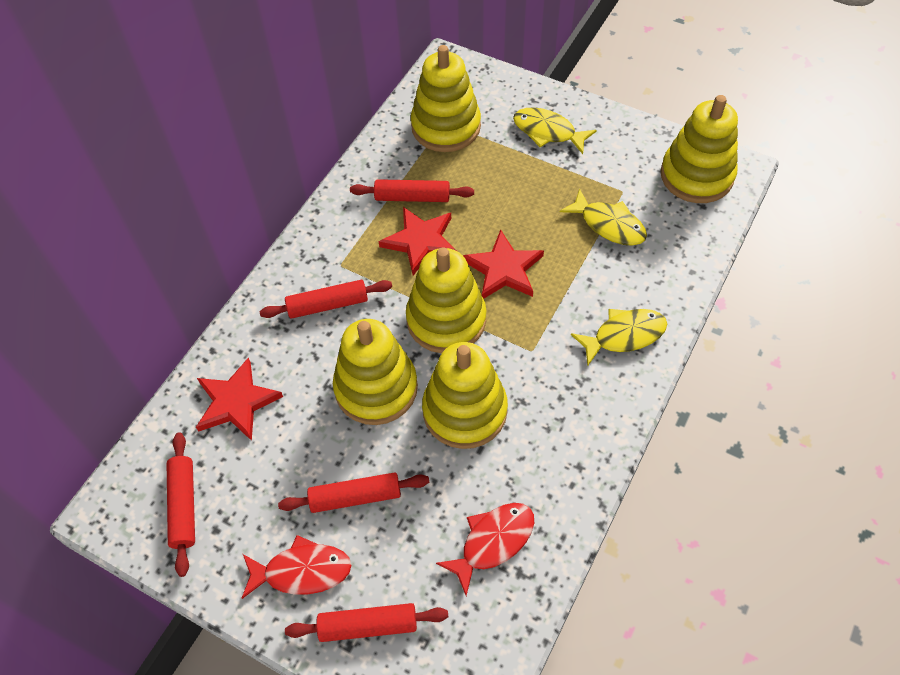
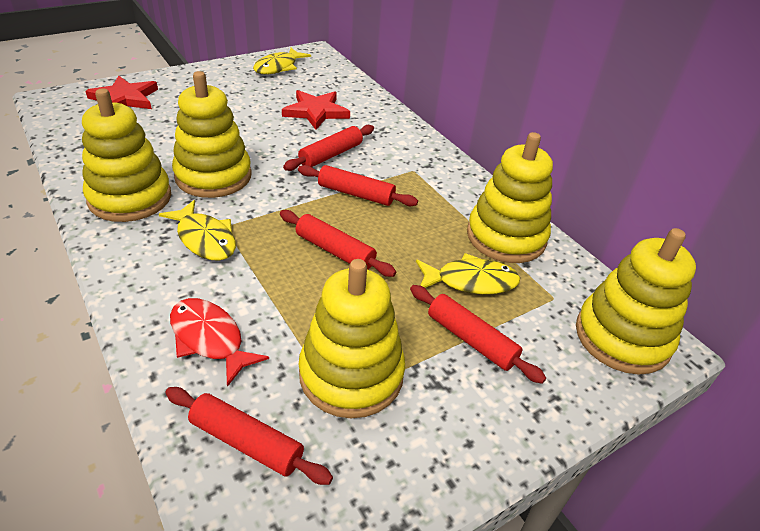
red fish: 2 -> 1
red star: 3 -> 2

